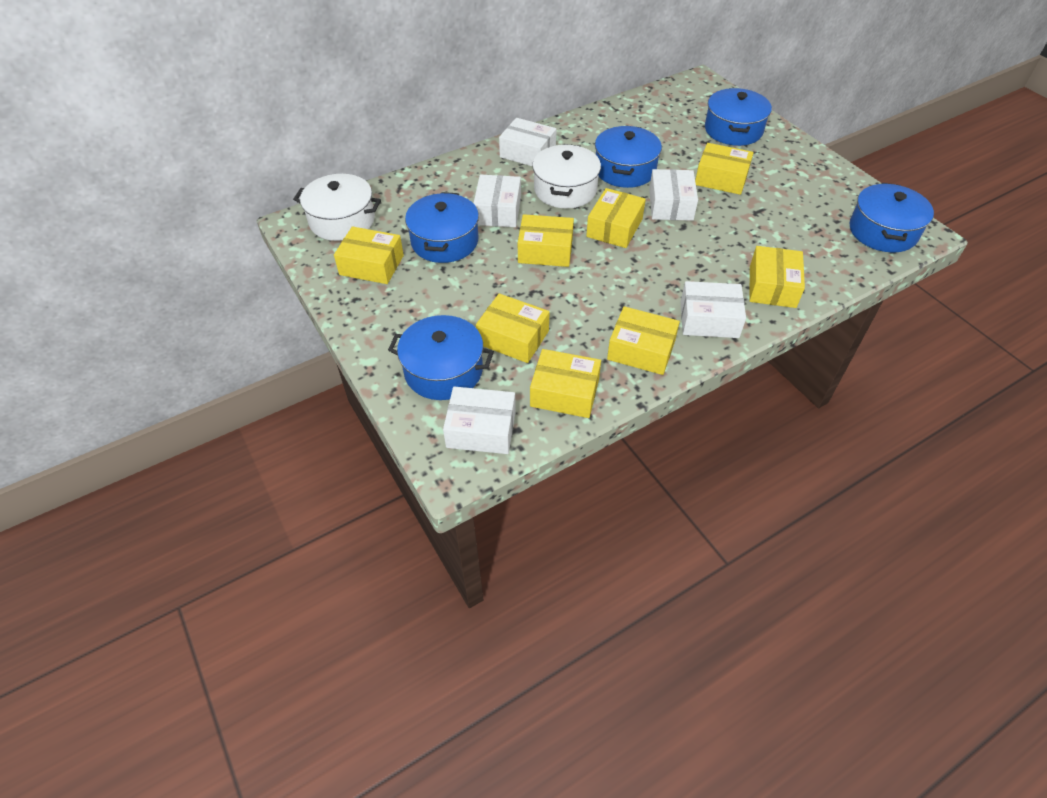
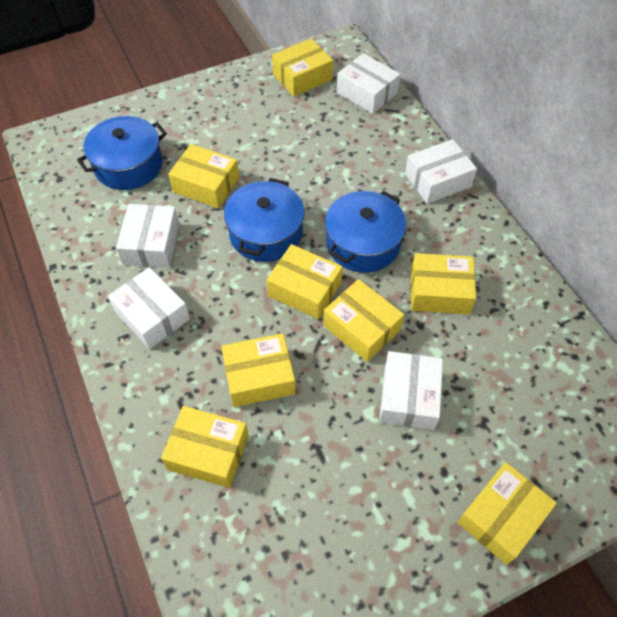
blue pot: 5 -> 3
white pot: 2 -> 0

